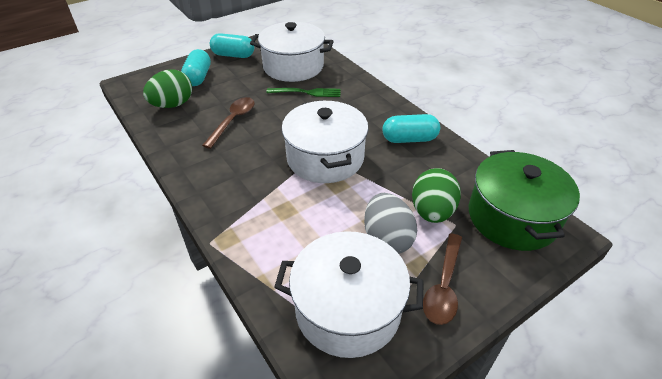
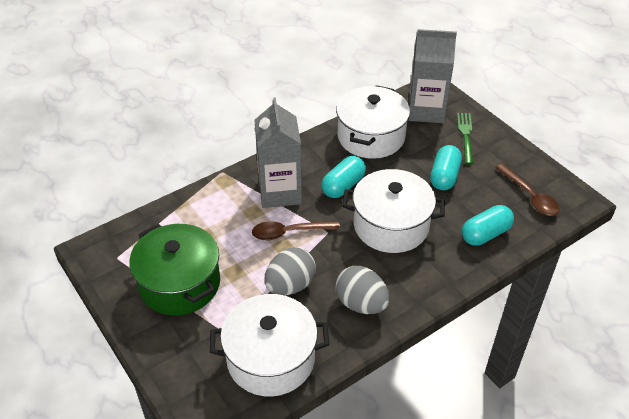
green egg: 2 -> 0
grey carton: 0 -> 2
grey egg: 1 -> 2

